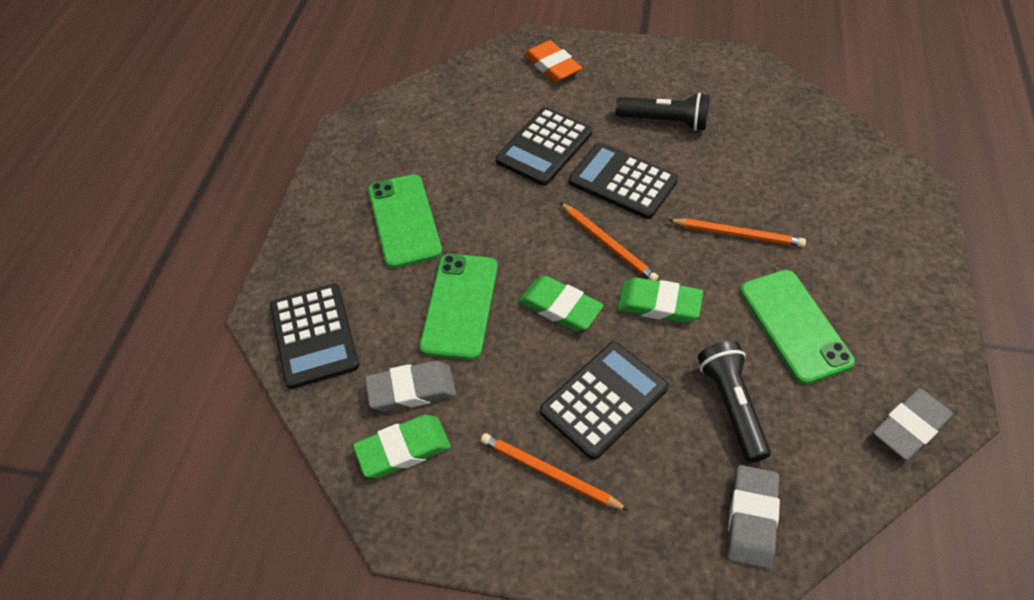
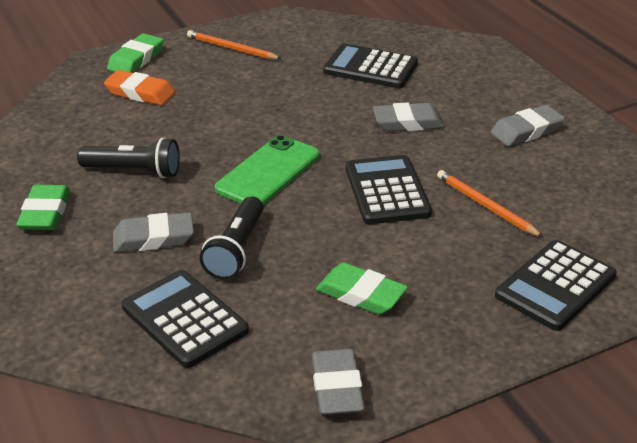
green phone: 3 -> 1
grey eraser: 3 -> 4
orange pencil: 3 -> 2

